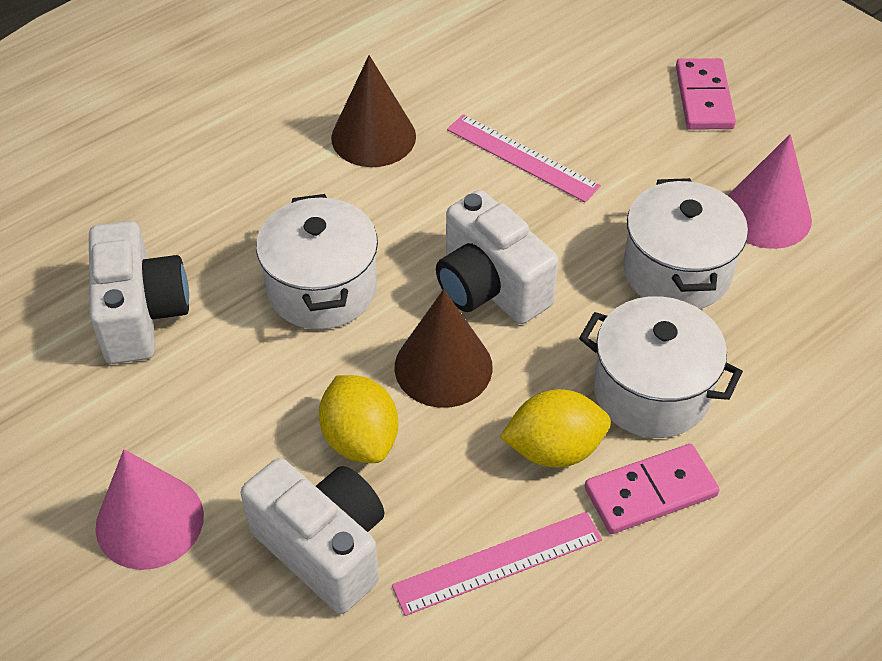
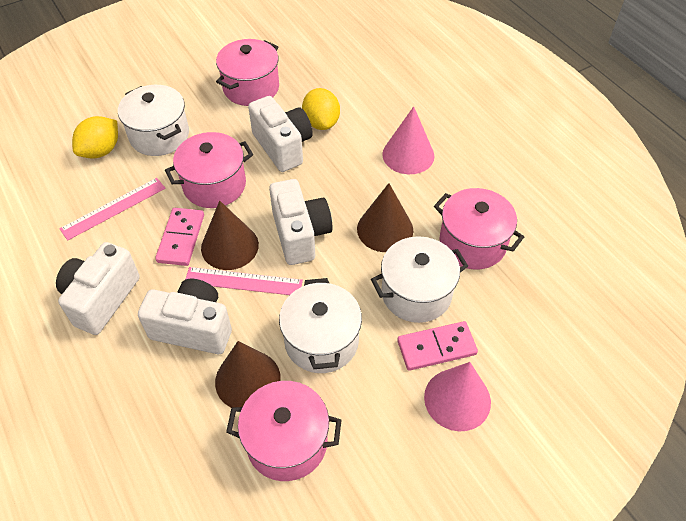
brown cone: 2 -> 3
pink pot: 0 -> 4
white camera: 3 -> 4

